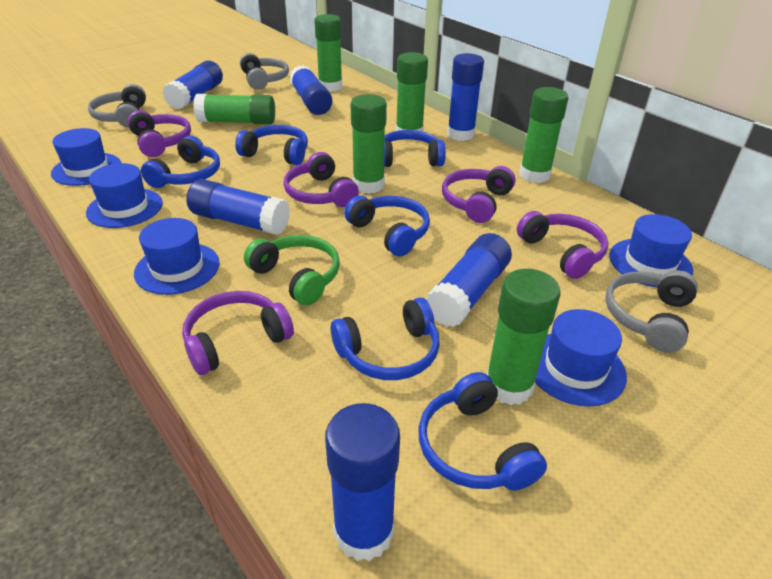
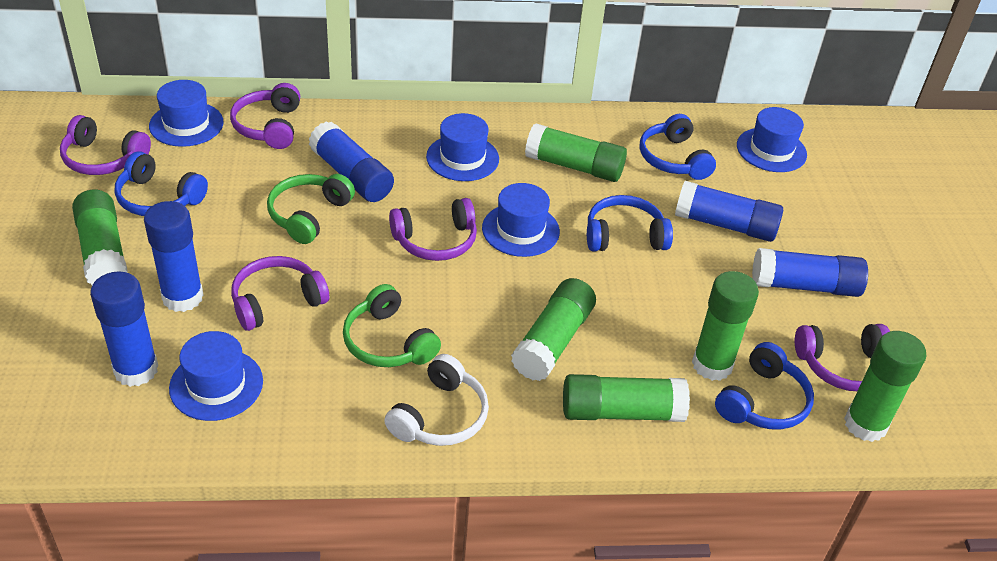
blue glue stick: 6 -> 5
blue headphones: 6 -> 4
green headphones: 1 -> 2
grey headphones: 3 -> 0
white headphones: 0 -> 1

